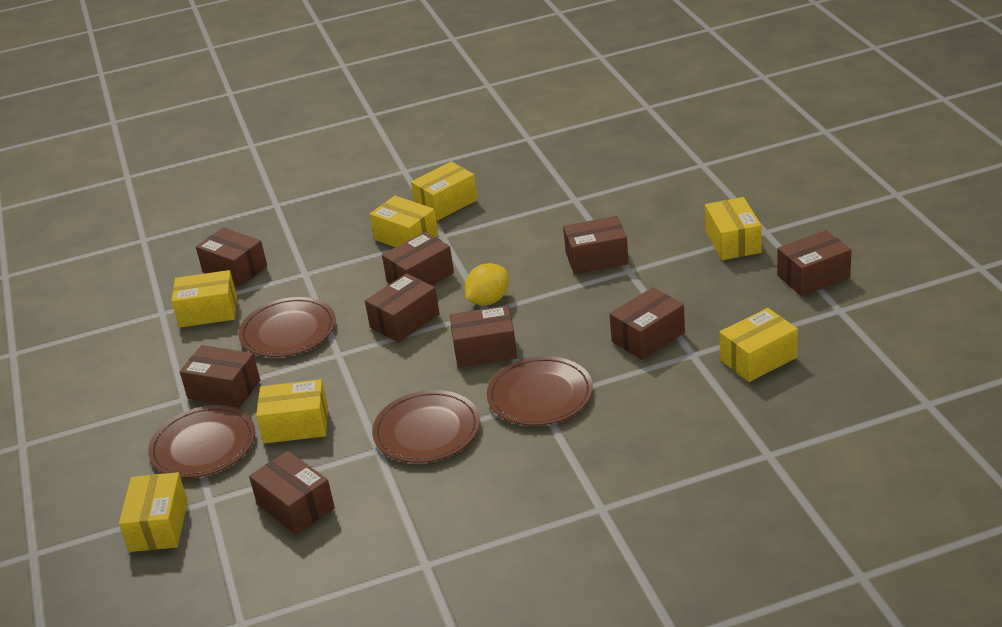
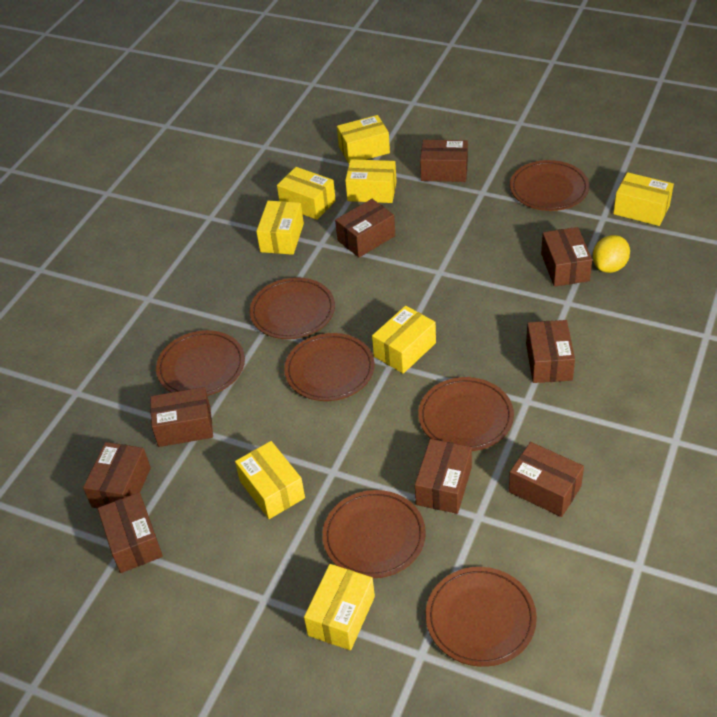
brown plate: 4 -> 7
yellow box: 7 -> 8

